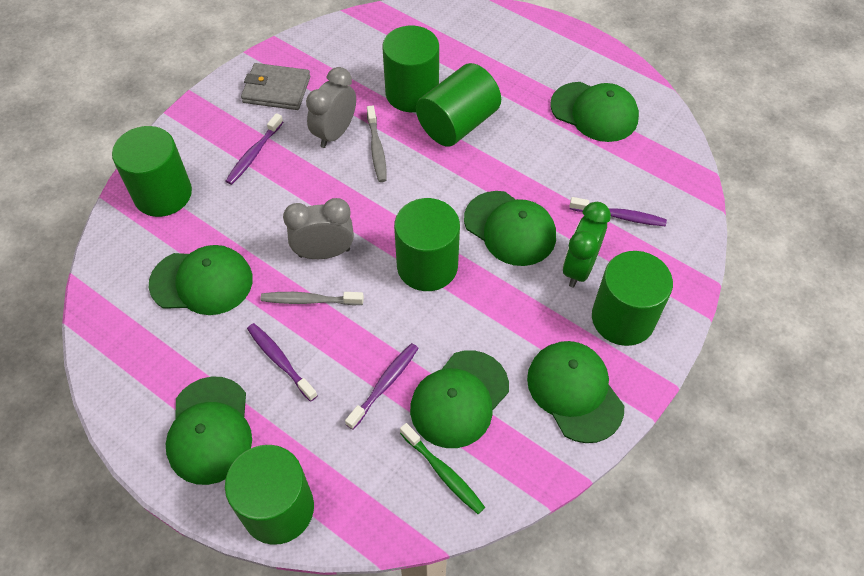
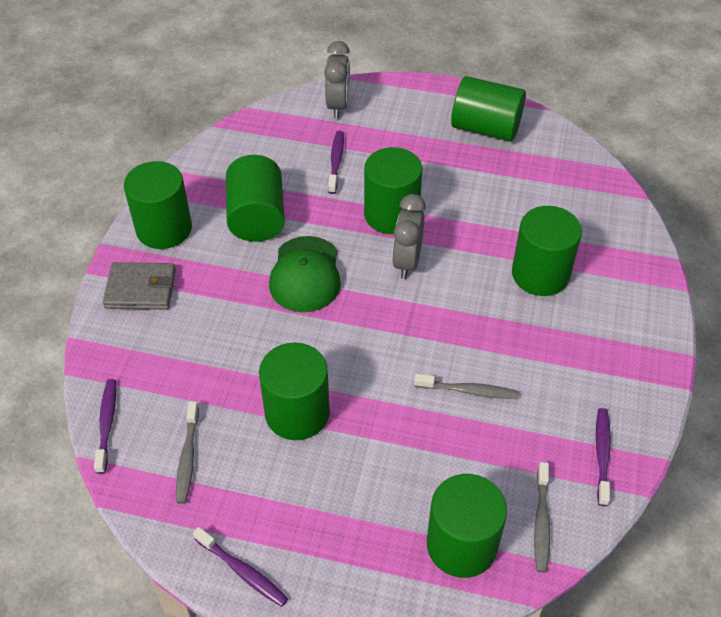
green cap: 6 -> 1
green clock: 1 -> 0
green cylinder: 6 -> 7
green toothbrush: 1 -> 0
grey toothbrush: 2 -> 3

